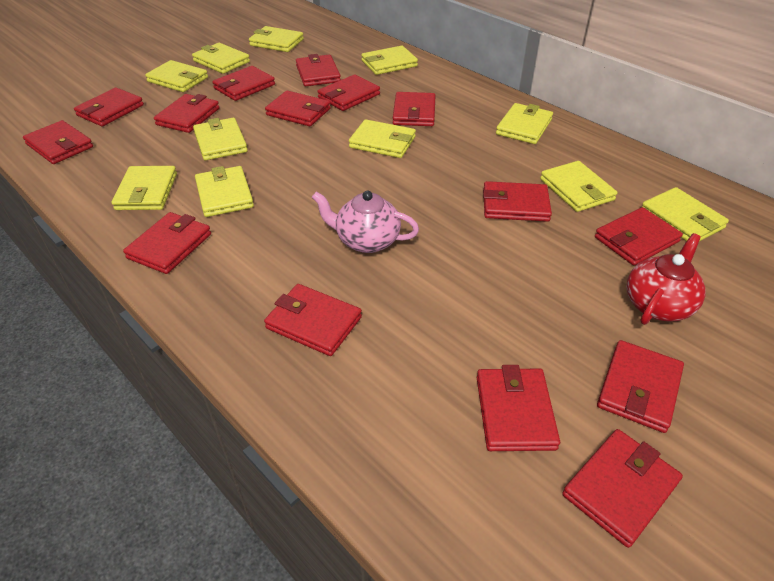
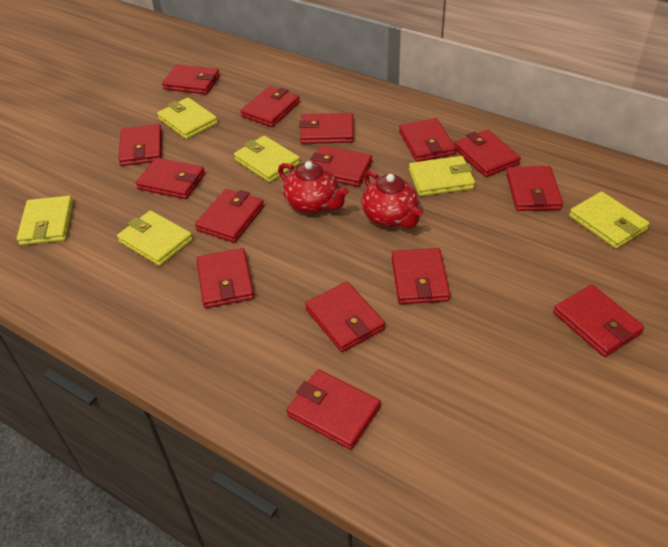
pink teapot: 1 -> 0
red teapot: 1 -> 2
yellow wallet: 11 -> 6

